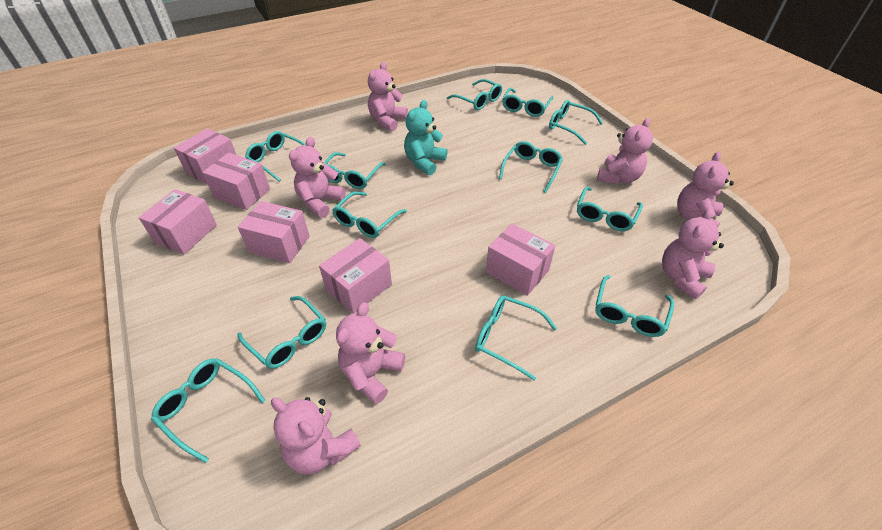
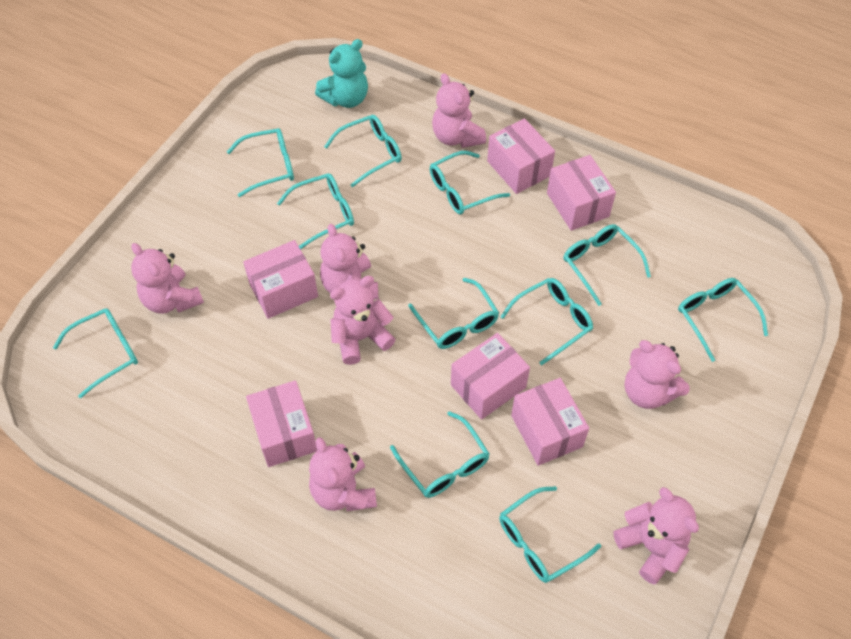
turquoise glasses: 12 -> 11

